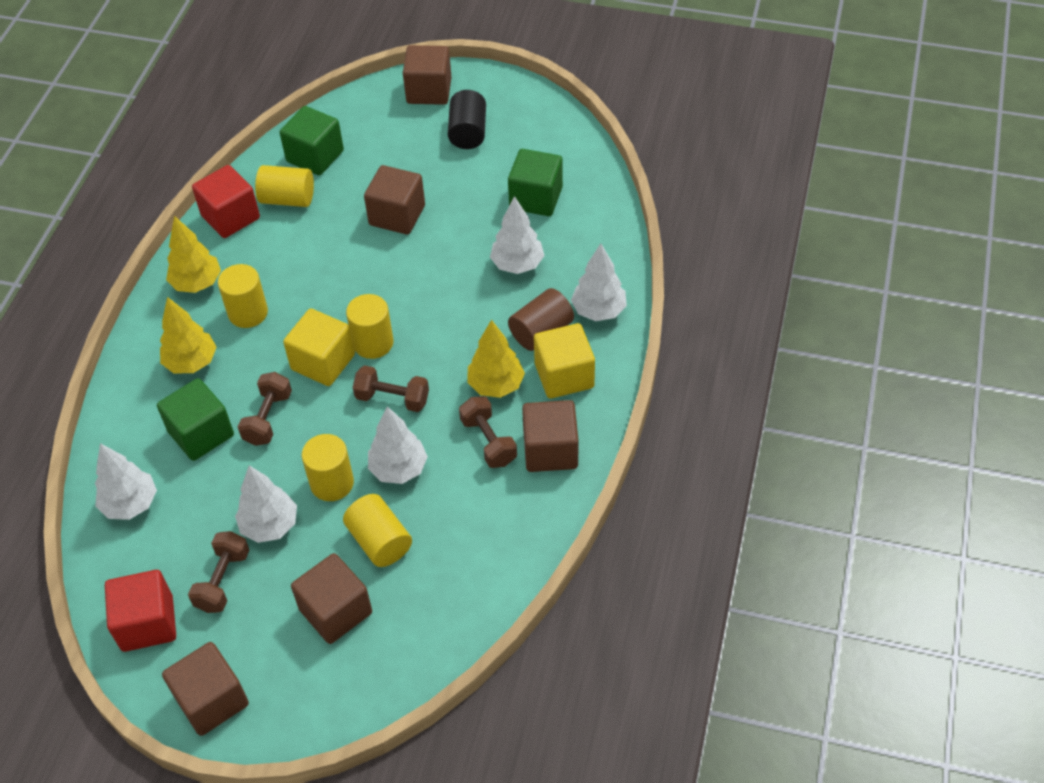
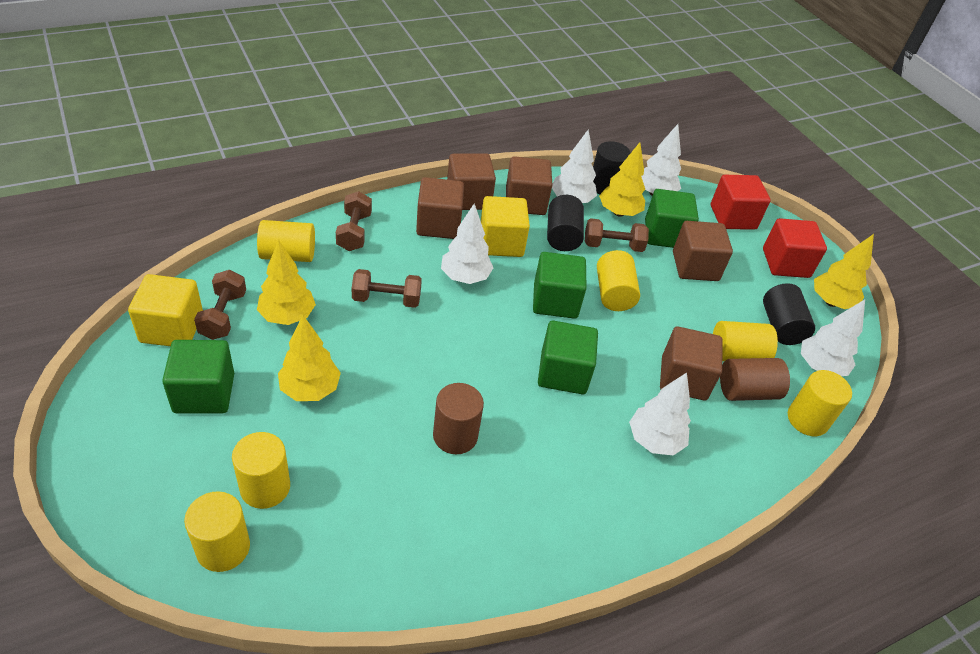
black cylinder: 1 -> 3
brown cylinder: 1 -> 2
green cube: 3 -> 4
yellow cylinder: 5 -> 6
yellow tree: 3 -> 4

